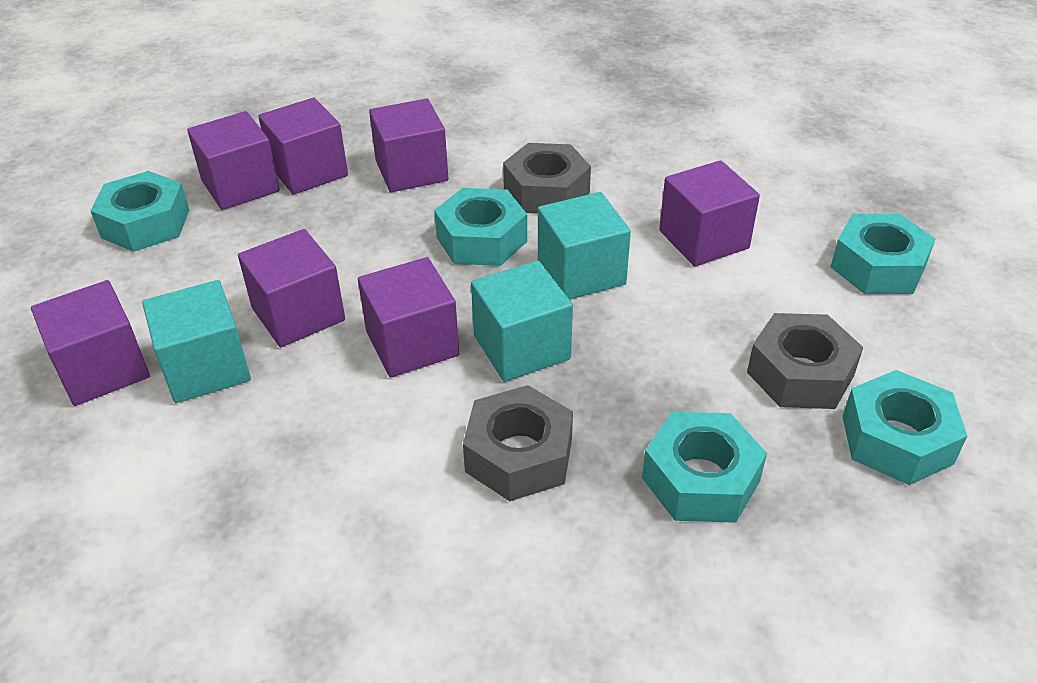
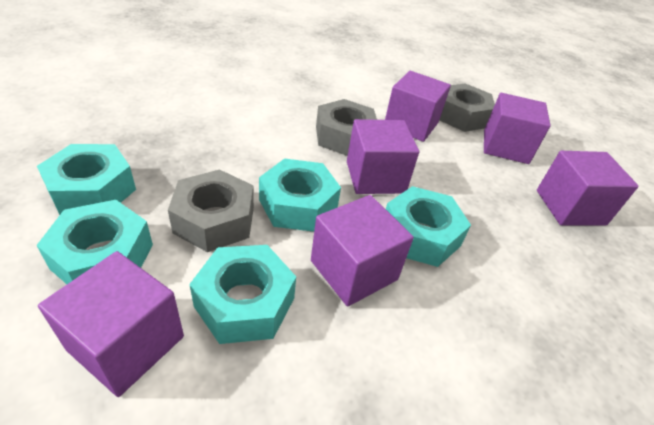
purple cube: 7 -> 6
turquoise cube: 3 -> 0

